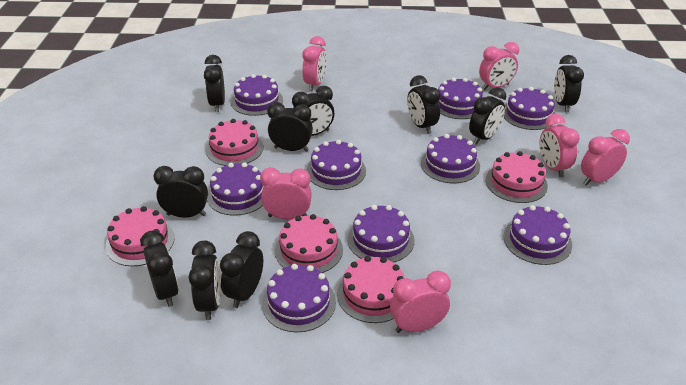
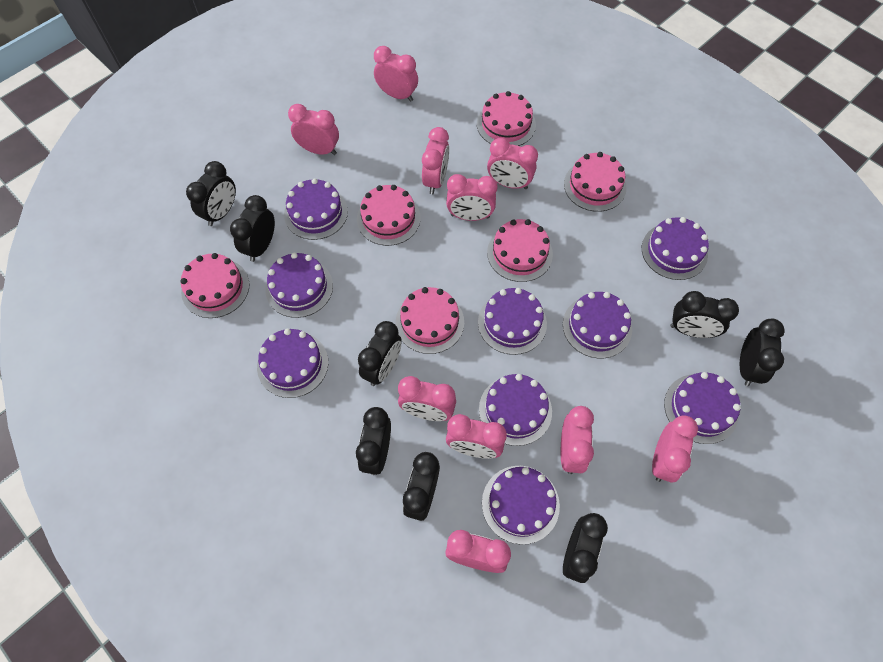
black clock: 10 -> 8
pink cake: 5 -> 6
pink clock: 6 -> 10

